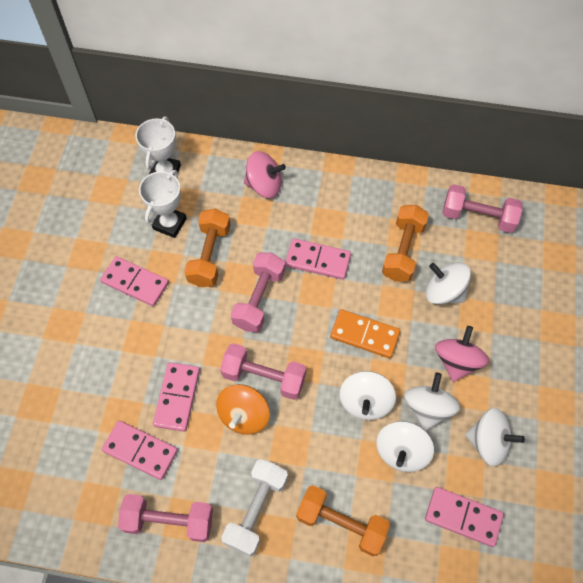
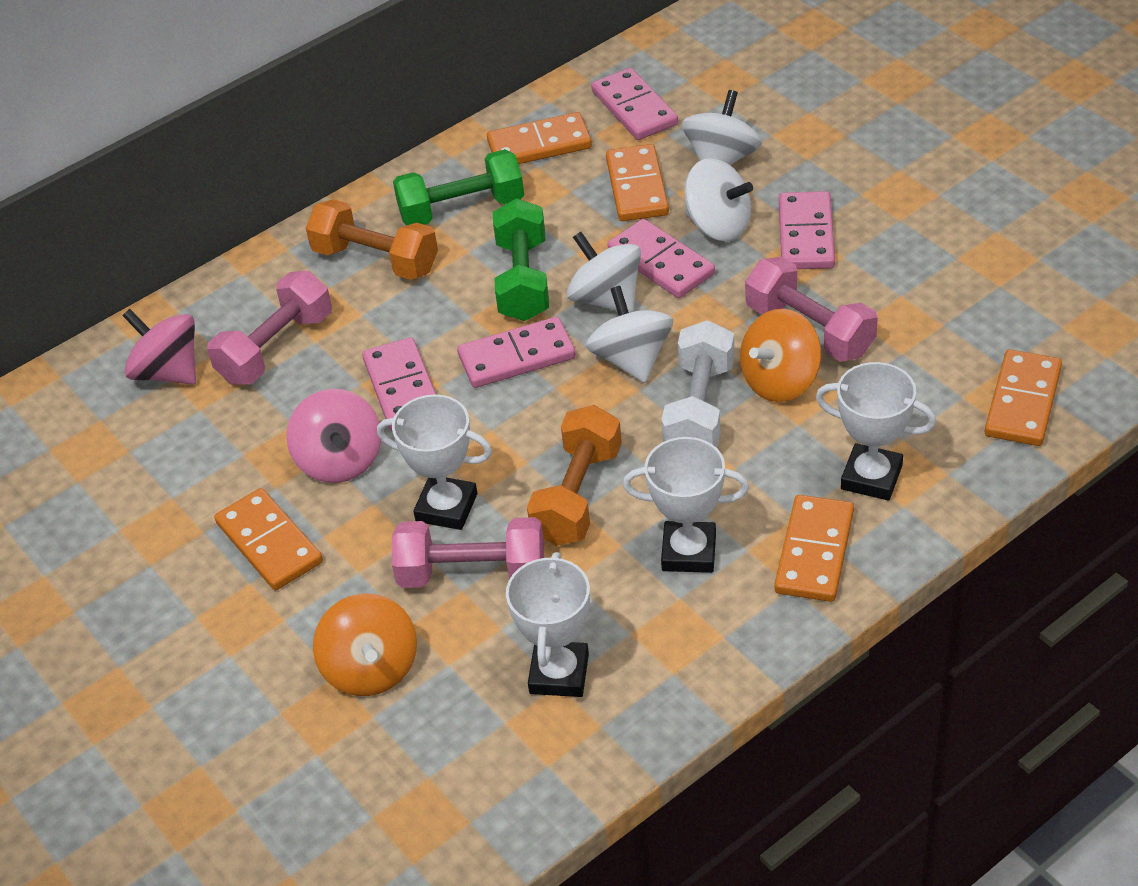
green dumbbell: 0 -> 2
orange domino: 1 -> 5
orange dumbbell: 3 -> 2
orange spinning top: 1 -> 2
pink dumbbell: 4 -> 3
white spinning top: 5 -> 4
white trophy: 2 -> 4

